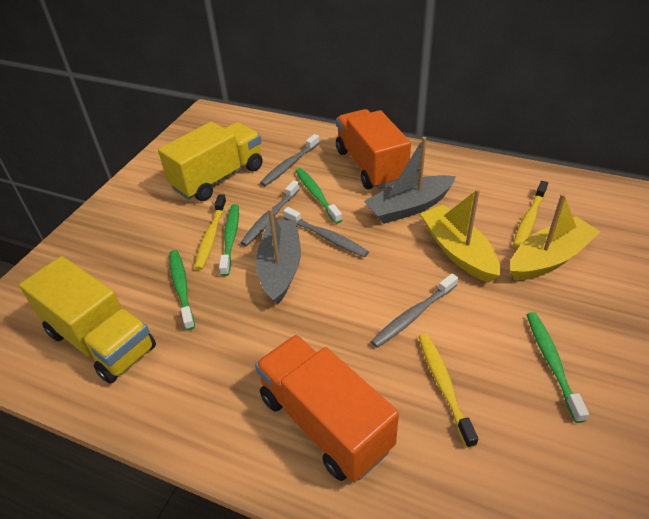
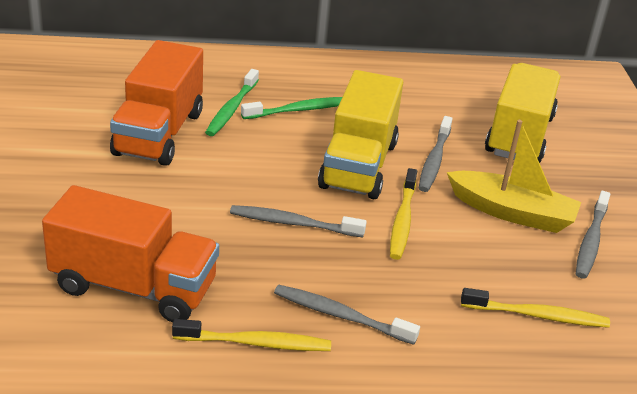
green toothbrush: 4 -> 2
grey boat: 2 -> 0
yellow boat: 2 -> 1

